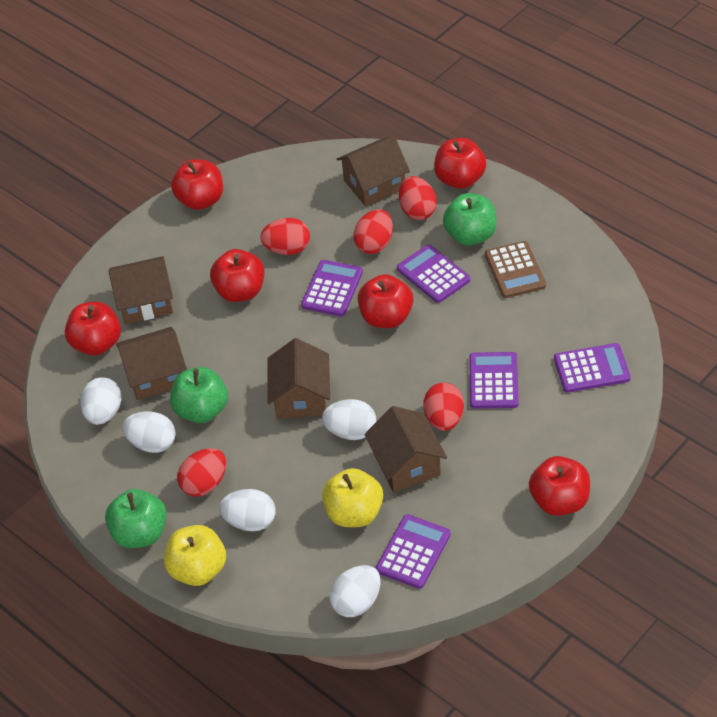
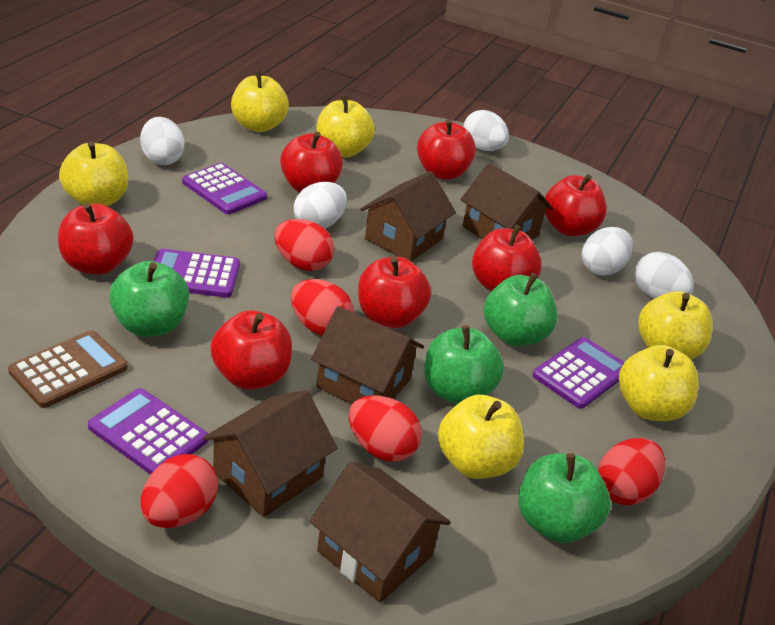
green apple: 3 -> 4
purple calculator: 5 -> 4
red apple: 6 -> 7
yellow apple: 2 -> 6

